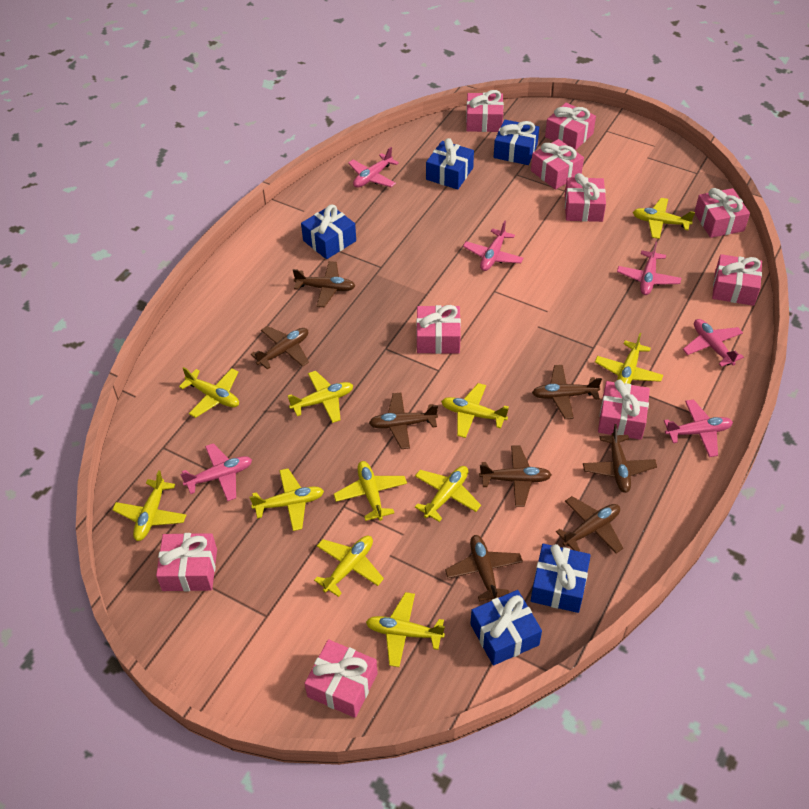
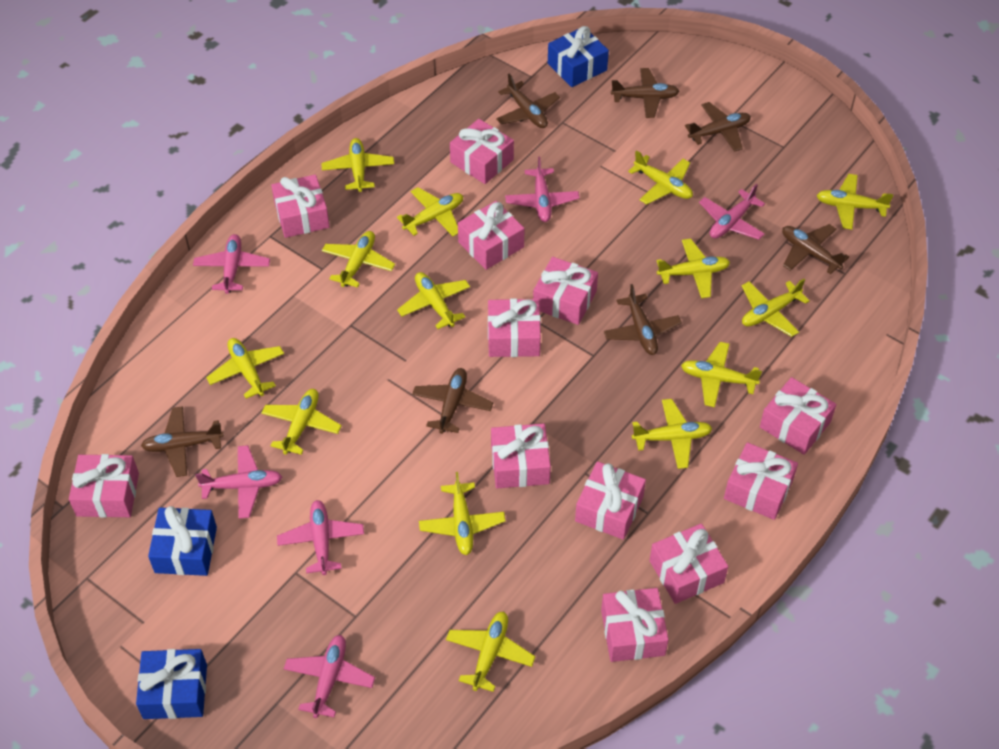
blue gift: 5 -> 3
brown plane: 8 -> 7
pink gift: 10 -> 12
yellow plane: 11 -> 14

